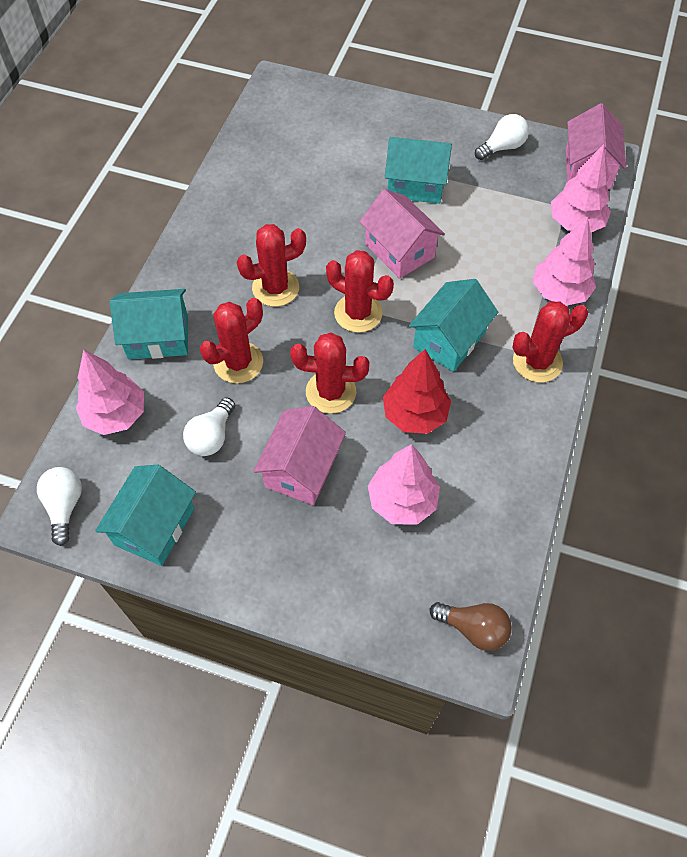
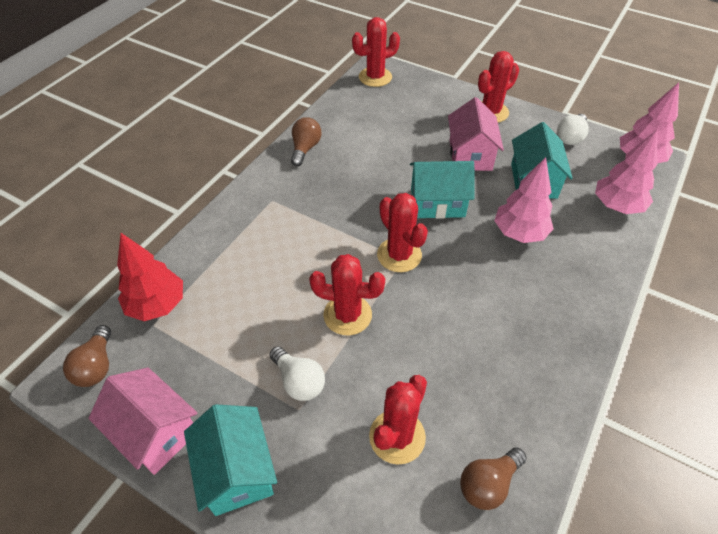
brown light bulb: 1 -> 3
pink house: 3 -> 2
pink tree: 4 -> 3
turquoise house: 4 -> 3
white light bulb: 3 -> 2

